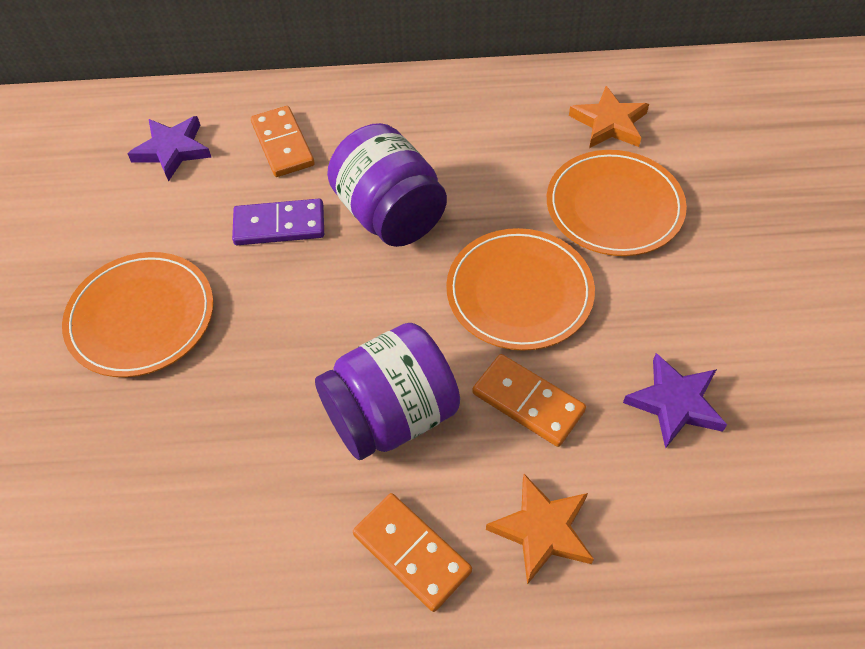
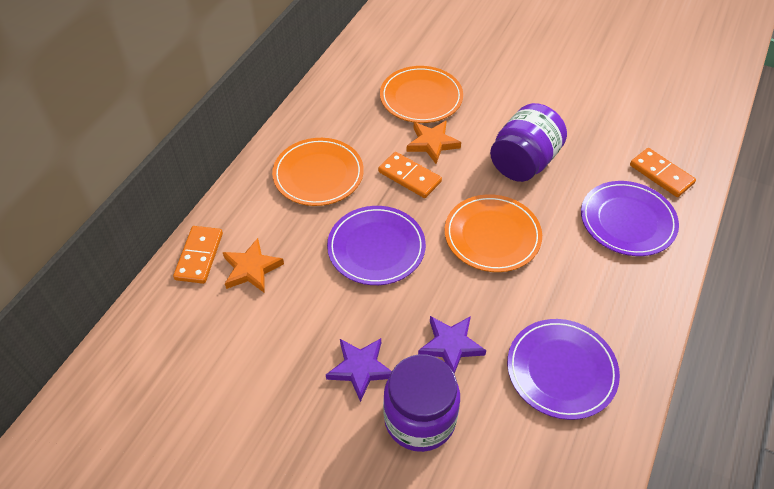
purple domino: 1 -> 0
purple plate: 0 -> 3

